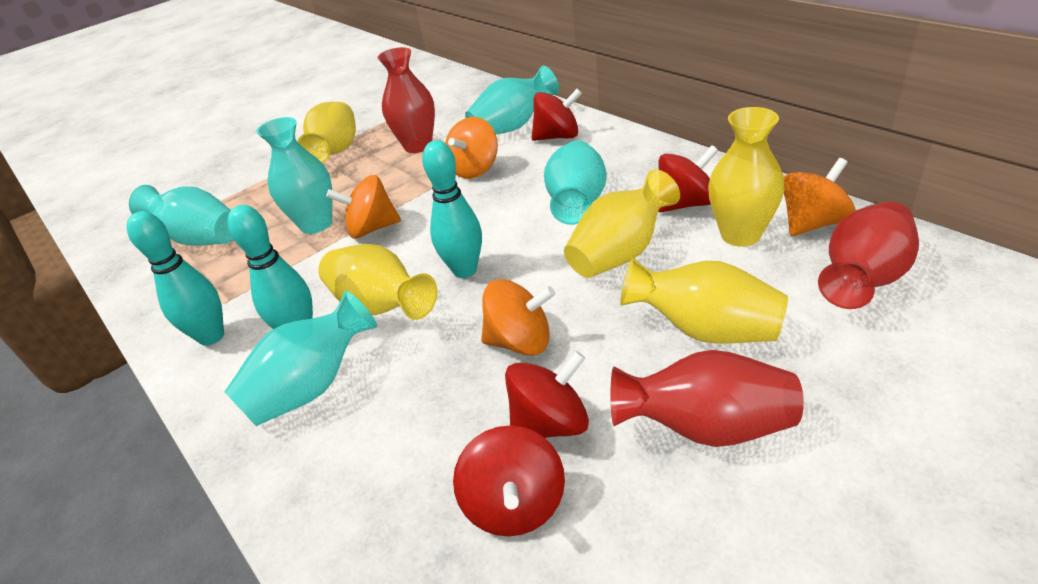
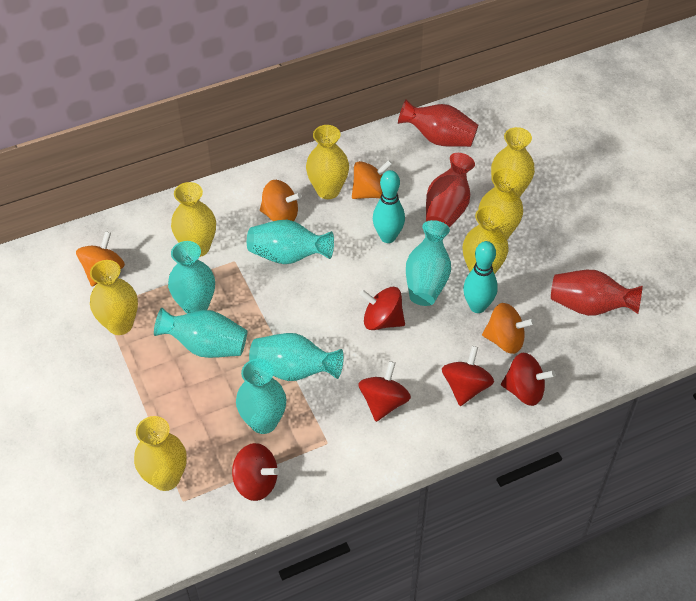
red spinning top: 4 -> 5
turquoise bowling pin: 3 -> 2
turquoise vase: 5 -> 6
yellow vase: 5 -> 7

